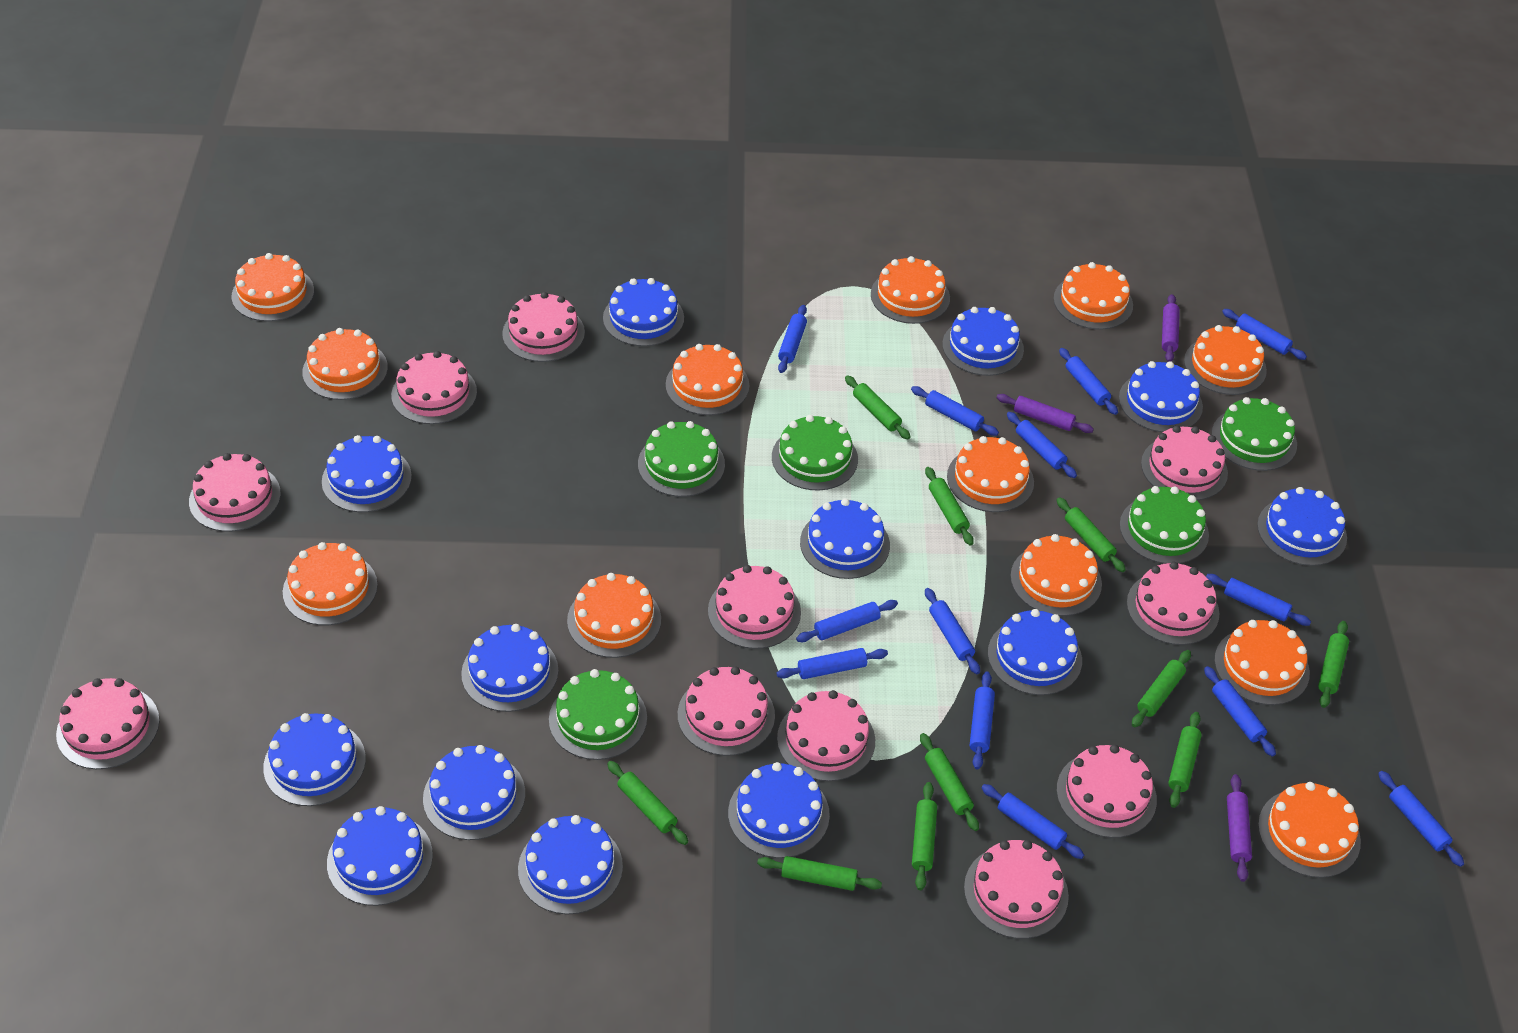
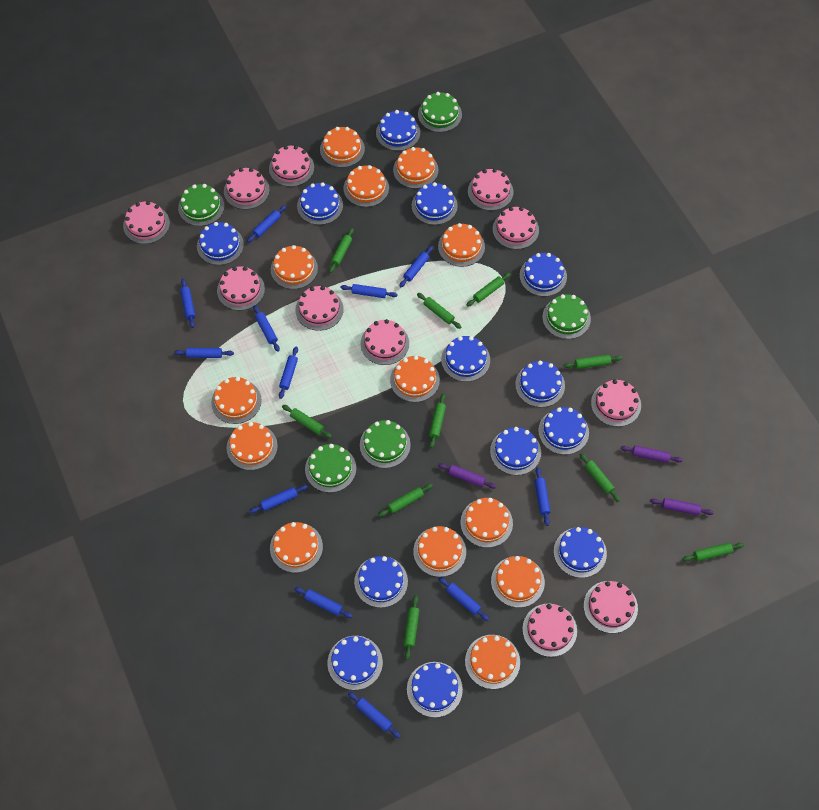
blue rolling pin: 13 -> 12
orange cake: 12 -> 13

